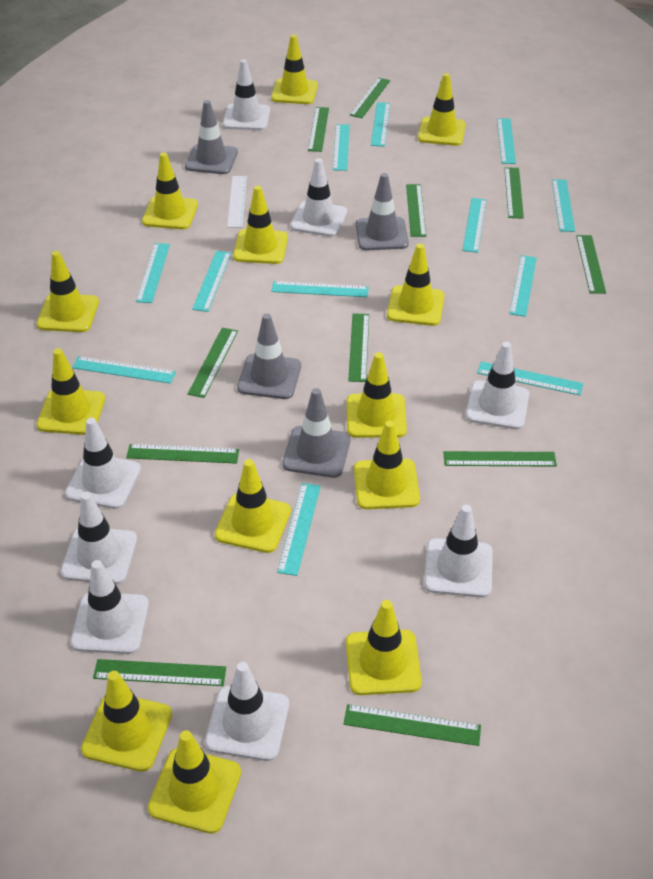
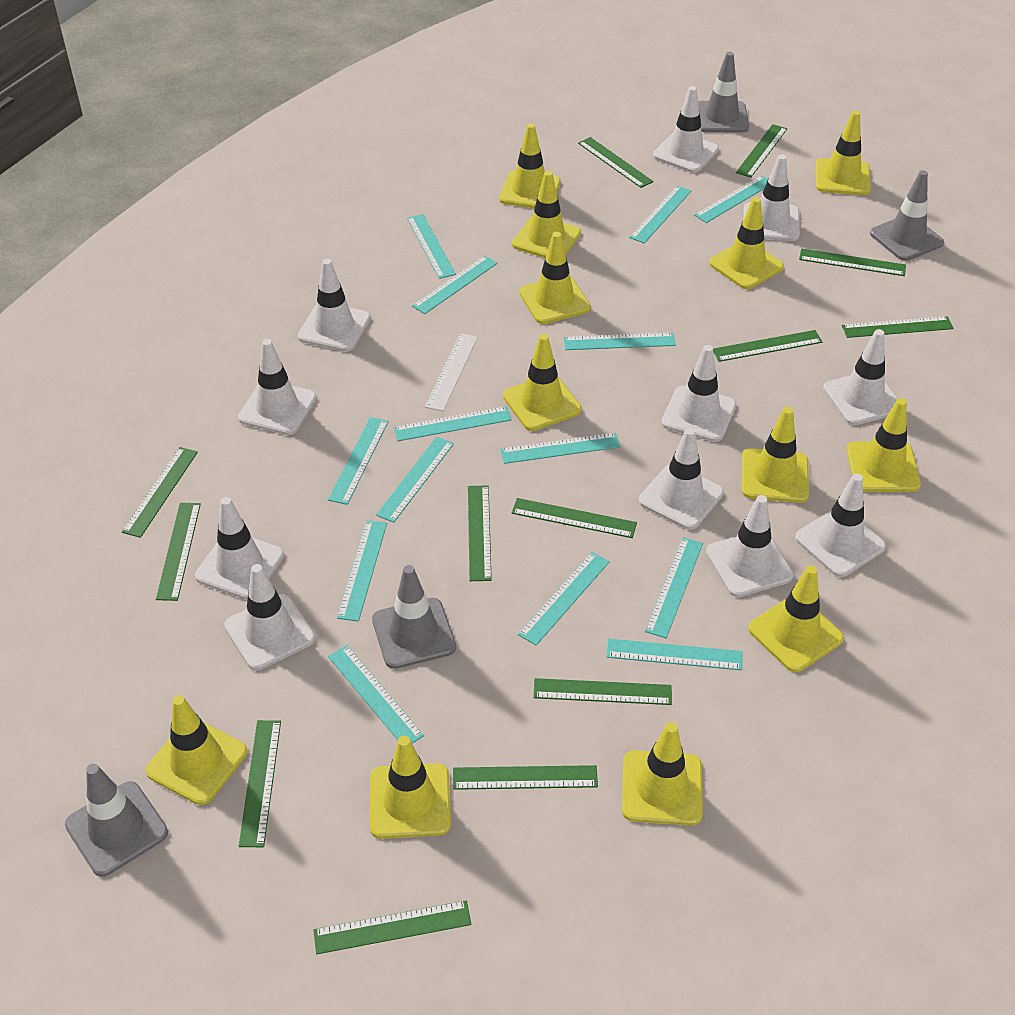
green ruler: 11 -> 13
turquoise ruler: 12 -> 14
white traffic cone: 8 -> 11
yellow traffic cone: 13 -> 12

